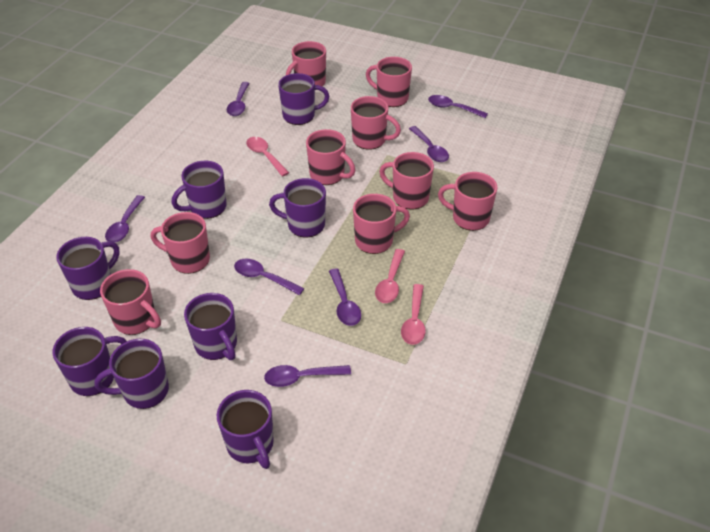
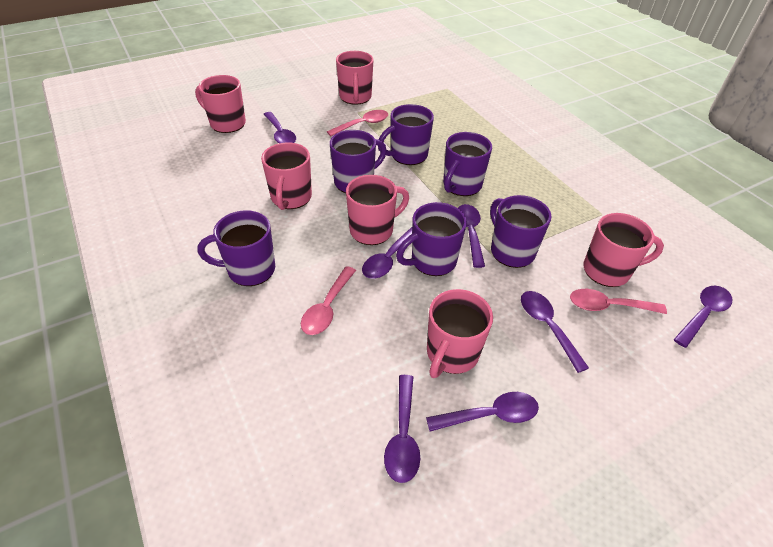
pink mug: 9 -> 6
purple mug: 8 -> 6

